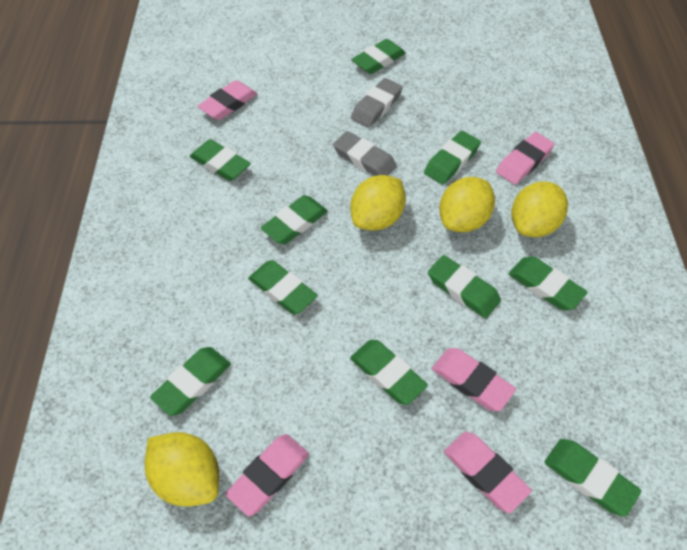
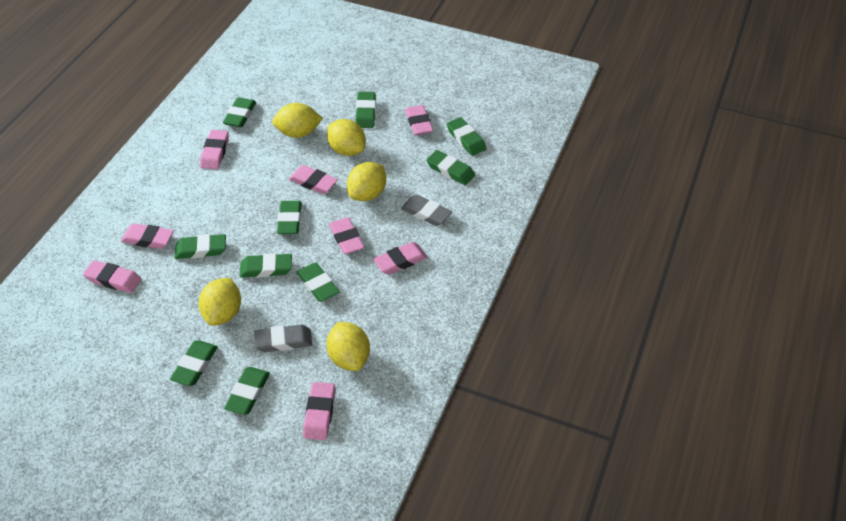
pink eraser: 5 -> 8
yellow lemon: 4 -> 5

